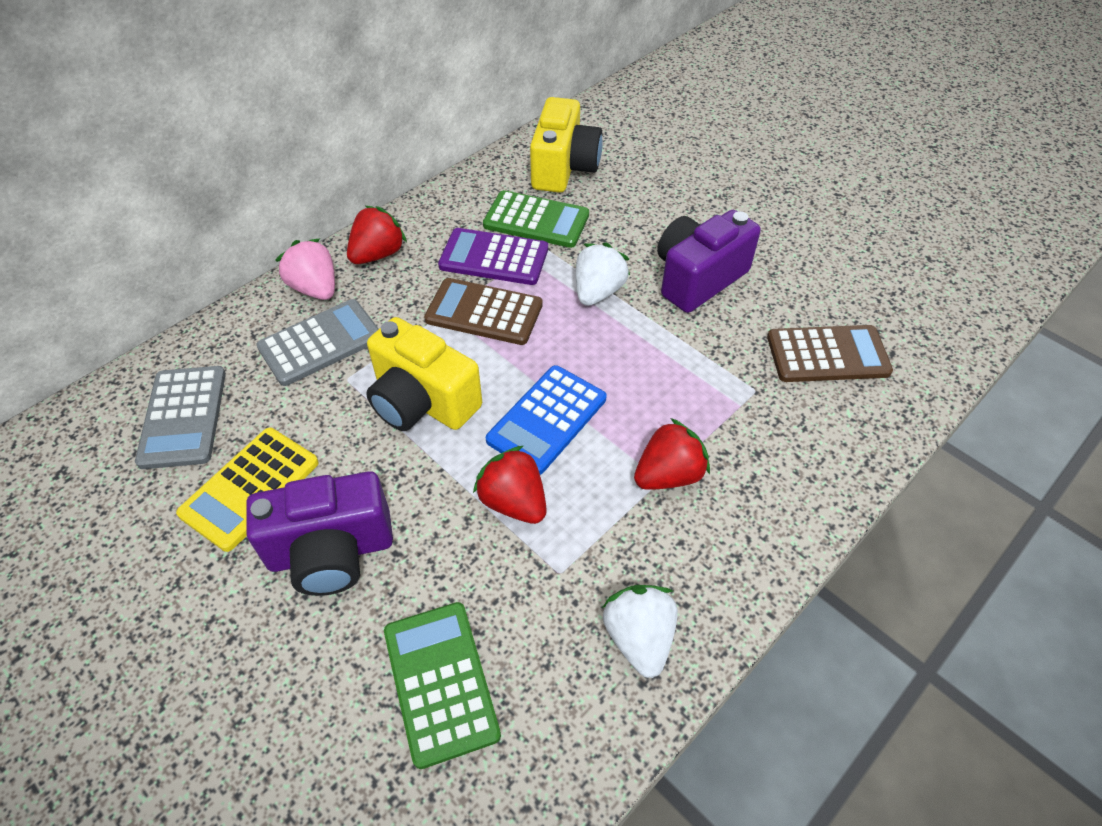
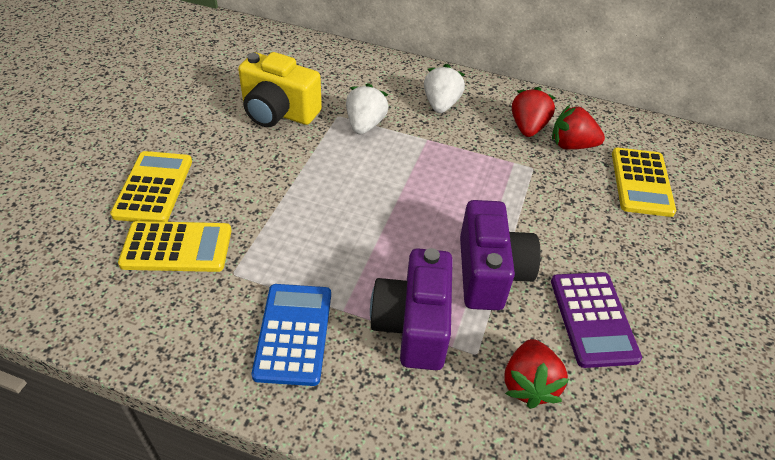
brown calculator: 2 -> 0
green calculator: 2 -> 0
grey calculator: 2 -> 0
pink strawberry: 1 -> 0
yellow calculator: 1 -> 3
yellow camera: 2 -> 1

